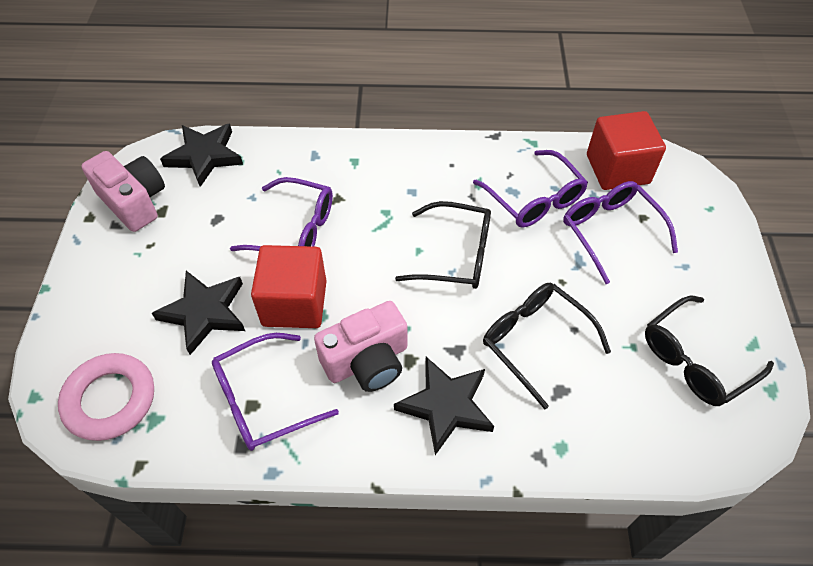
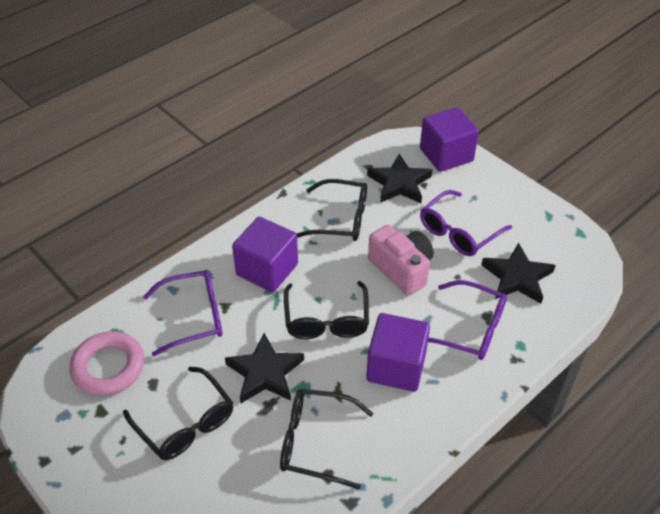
black glasses: 3 -> 4
pink camera: 2 -> 1
purple cube: 0 -> 3
purple glasses: 4 -> 3
red cube: 2 -> 0

